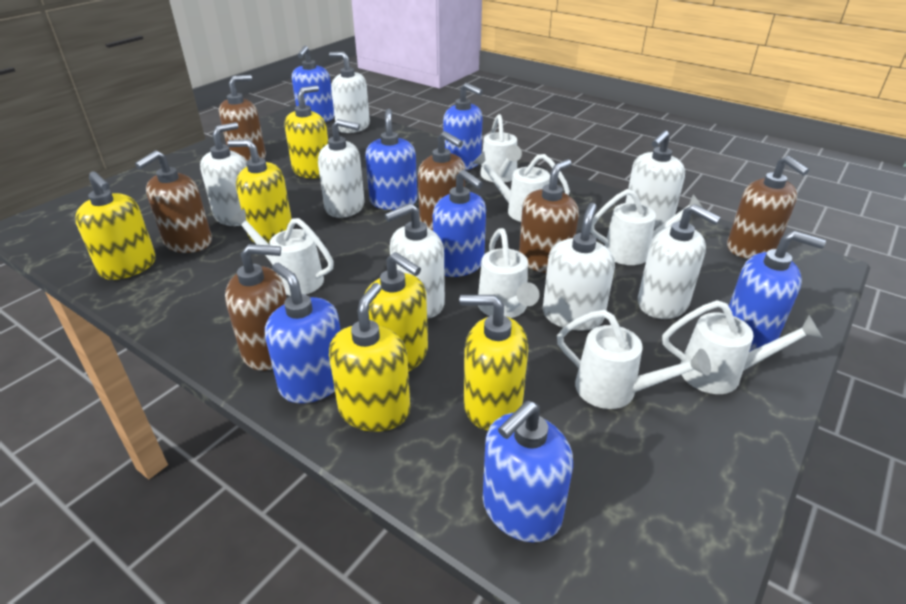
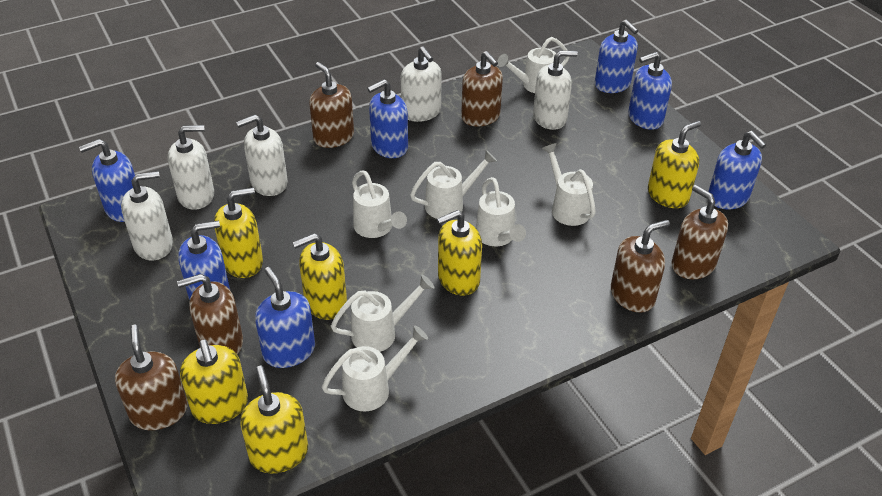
white soap dispenser: 7 -> 5

